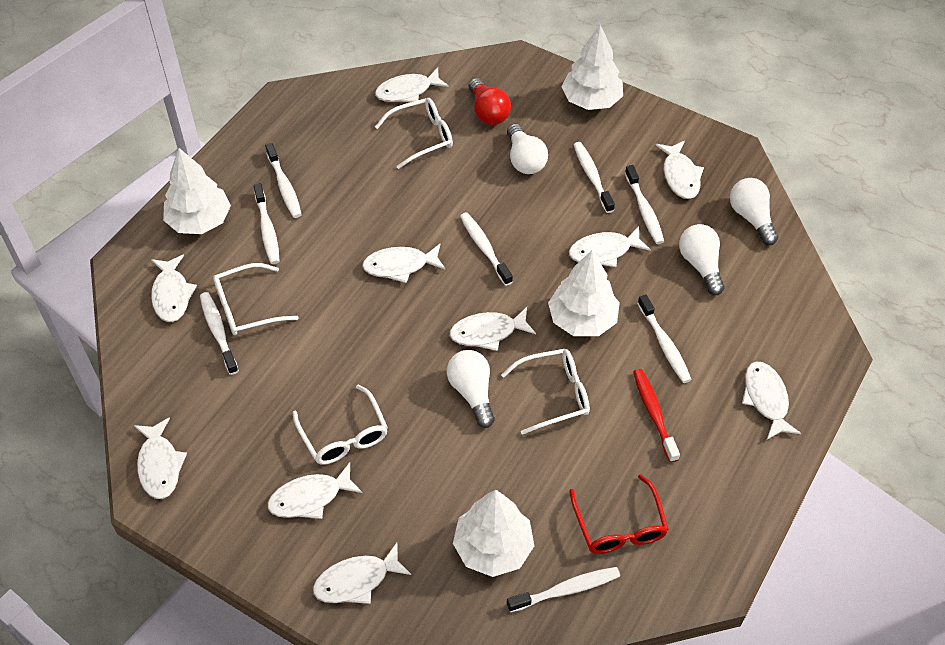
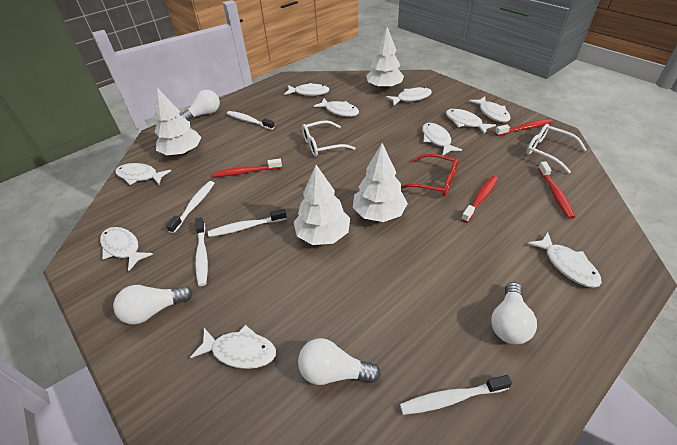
red light bulb: 1 -> 0
red toothbrush: 1 -> 4
white glasses: 4 -> 2
white toothbrush: 8 -> 5

